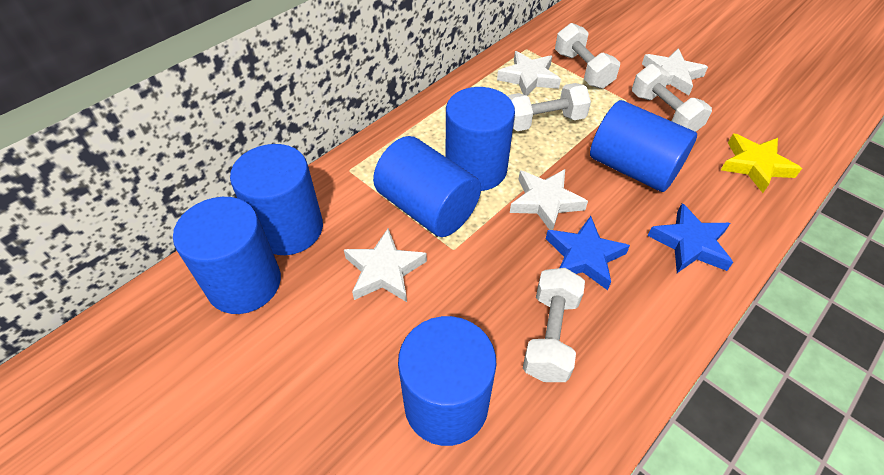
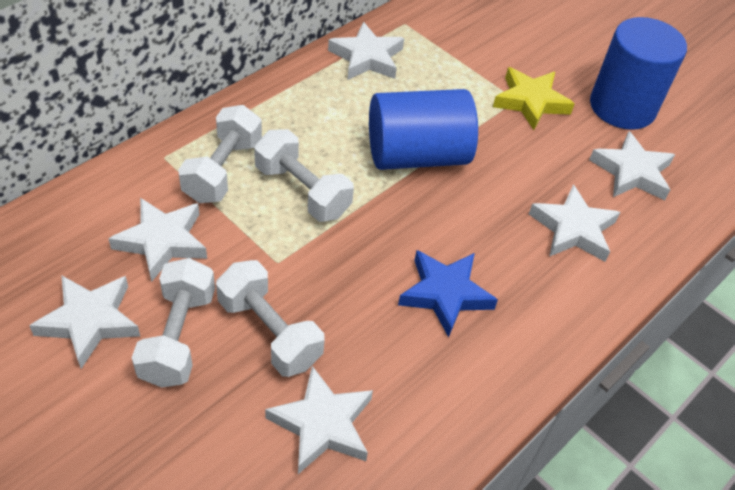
blue cylinder: 6 -> 2
blue star: 2 -> 1
white star: 4 -> 6

